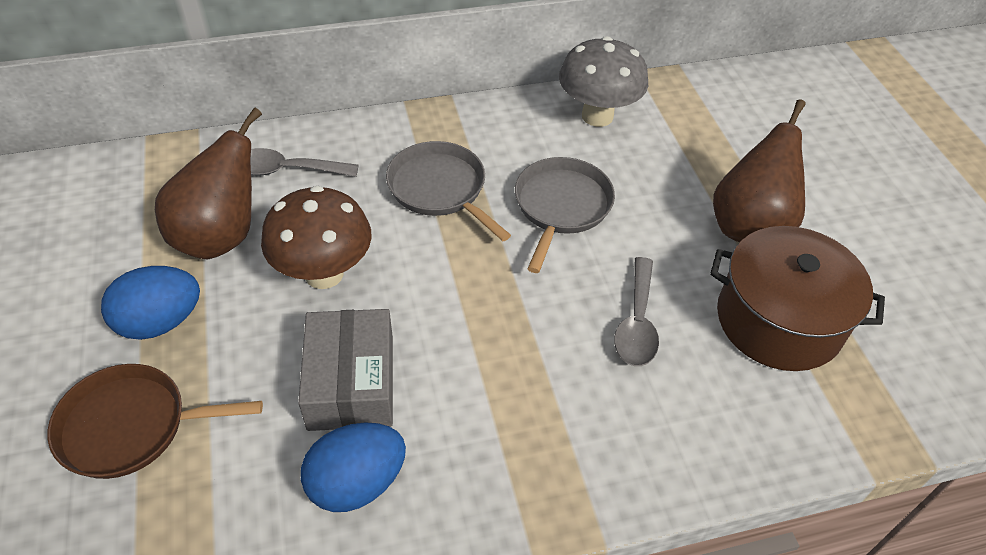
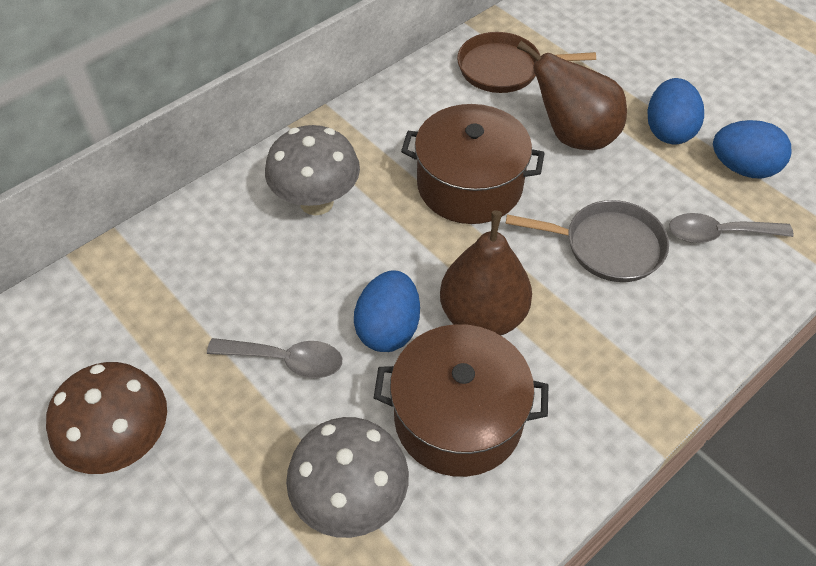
blue egg: 2 -> 3
brown pot: 1 -> 2
grey box: 1 -> 0
grey mushroom: 1 -> 2
grey pan: 2 -> 1

